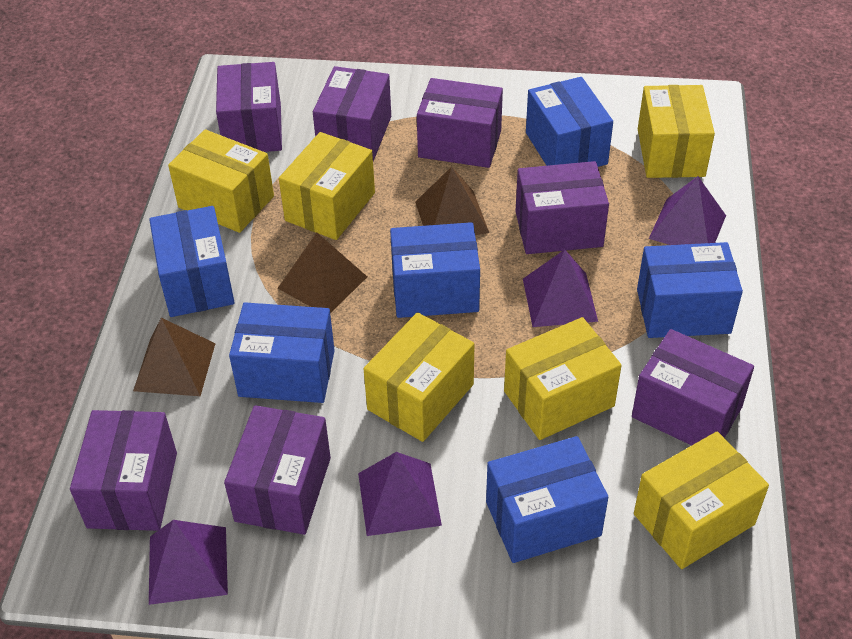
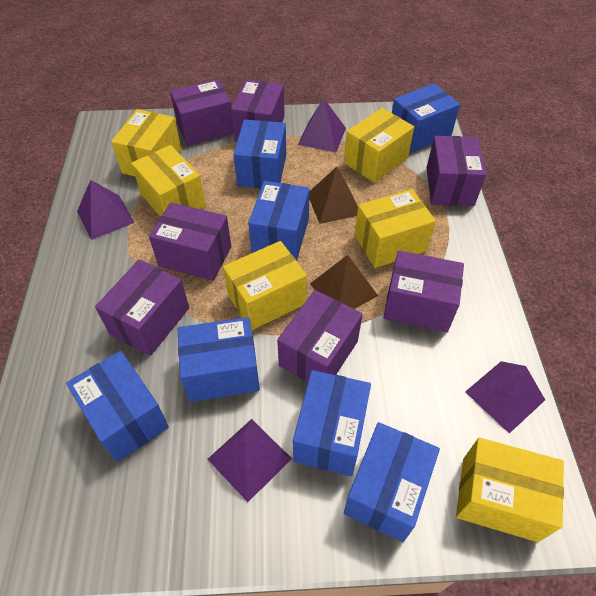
blue box: 6 -> 7
brown pyramid: 3 -> 2

